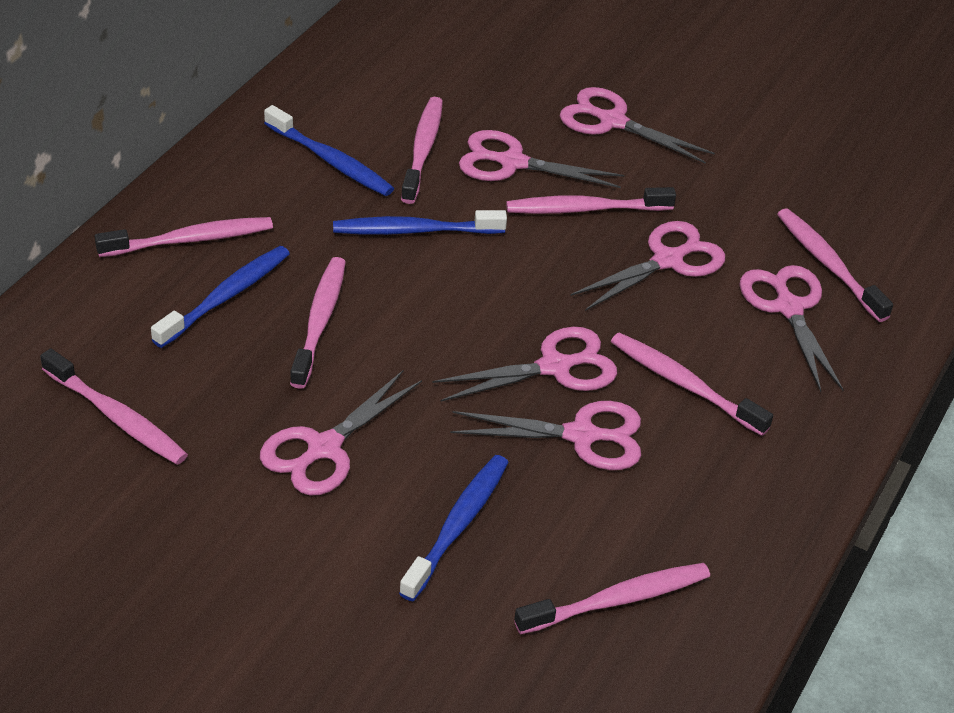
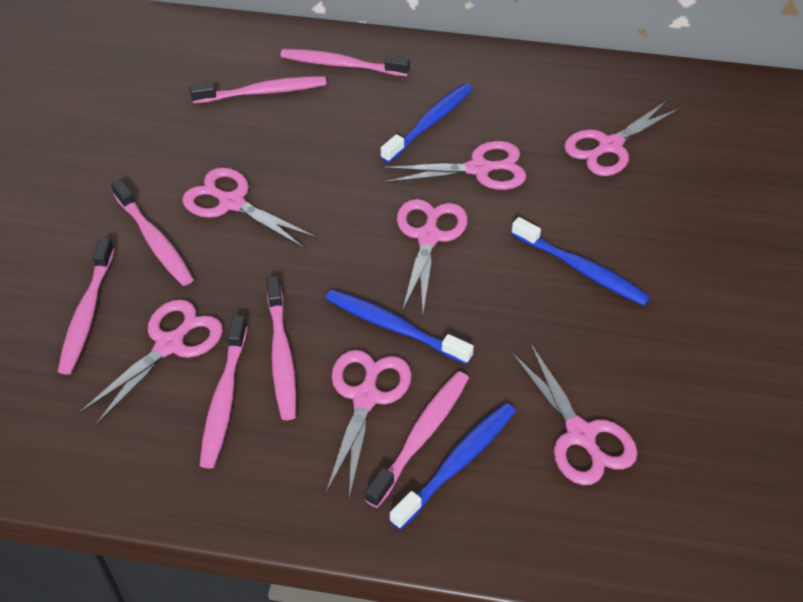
pink toothbrush: 8 -> 7

